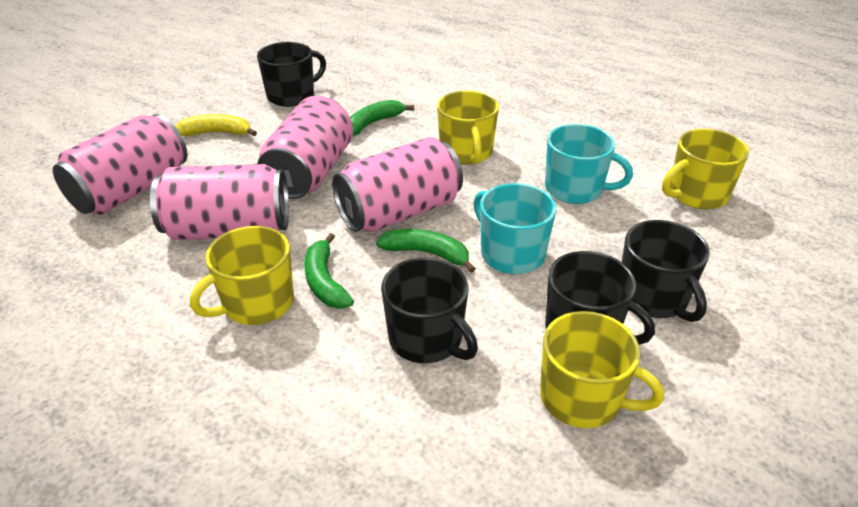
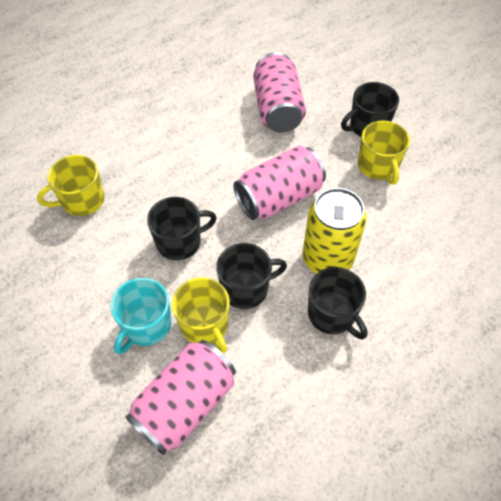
green banana: 3 -> 0
pink can: 4 -> 3
turquoise mug: 2 -> 1
yellow banana: 1 -> 0
yellow can: 0 -> 1
yellow mug: 4 -> 3

